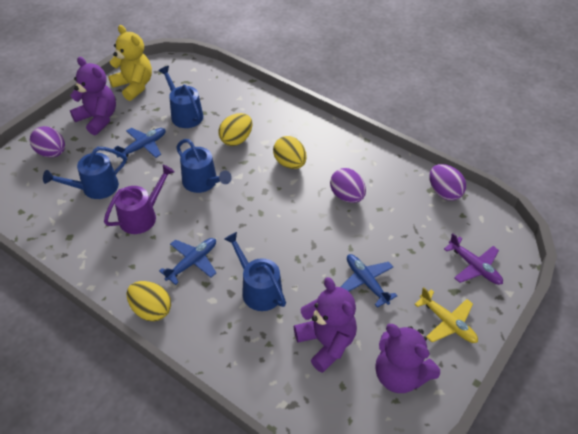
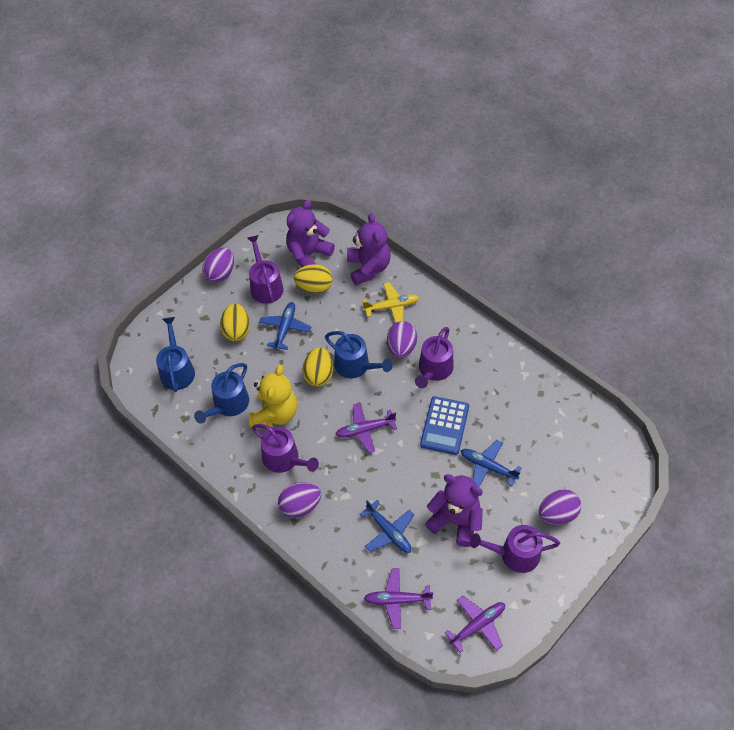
blue calculator: 0 -> 1
blue watering can: 4 -> 3
purple egg: 3 -> 4
purple plane: 1 -> 3
purple watering can: 1 -> 4

